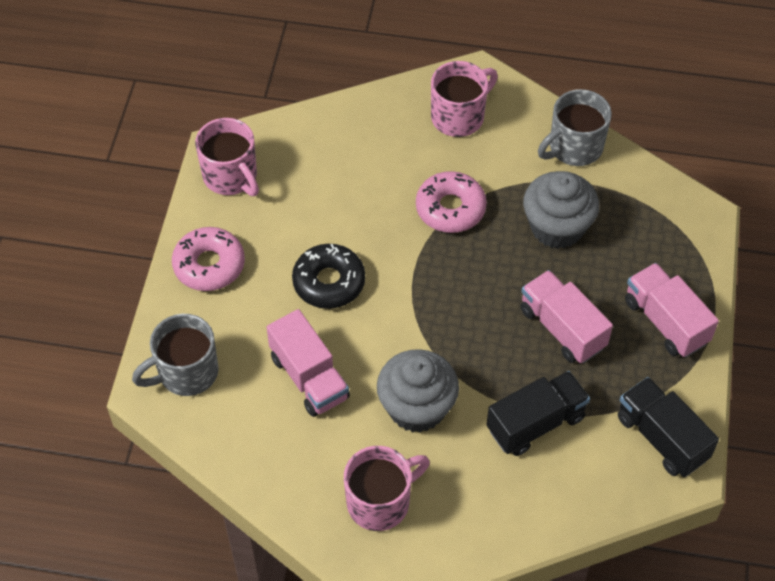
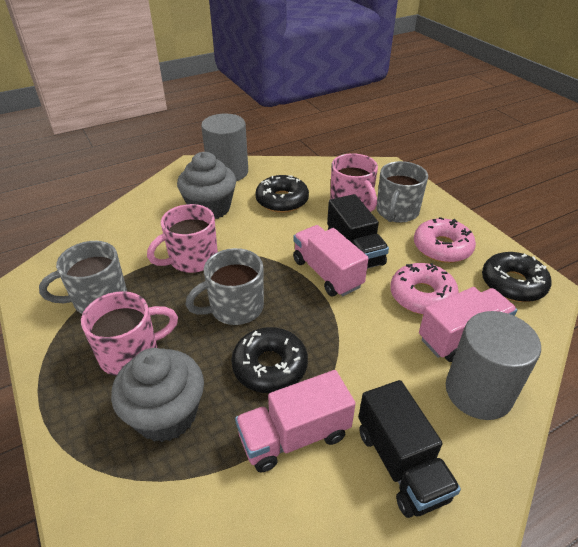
black donut: 1 -> 3
grey cylinder: 0 -> 2
grey mug: 2 -> 3

